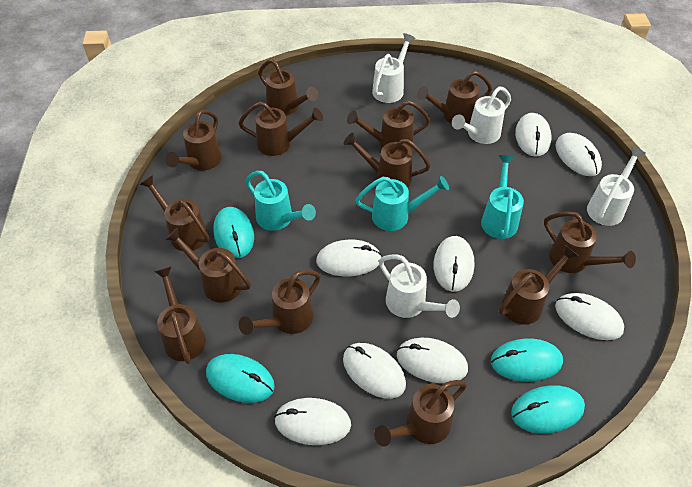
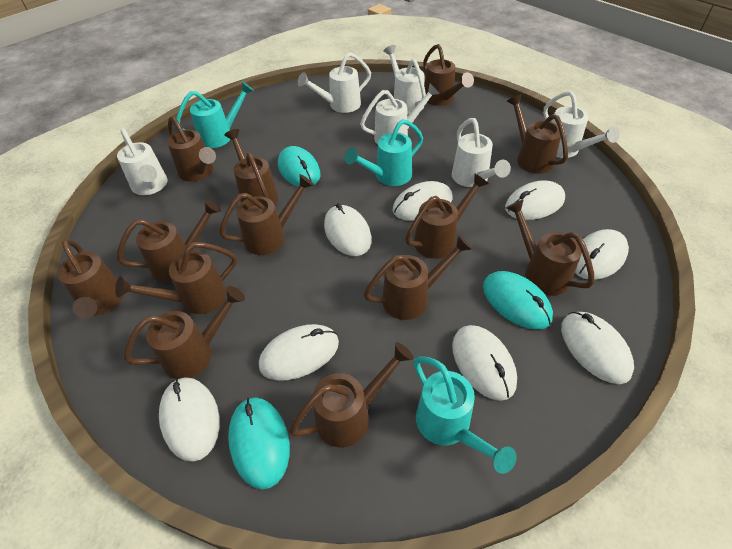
turquoise mouse: 4 -> 3
white watering can: 4 -> 6

